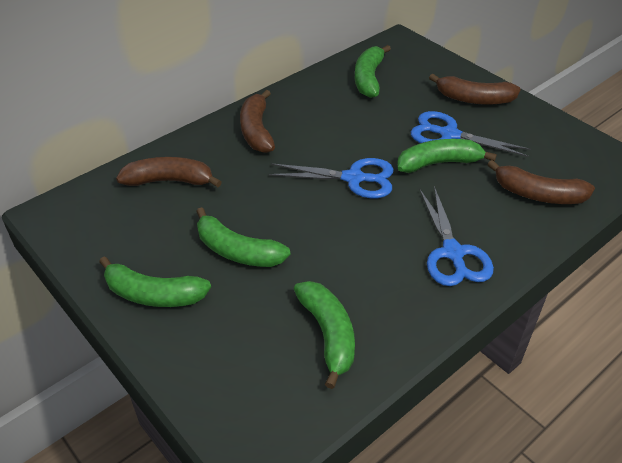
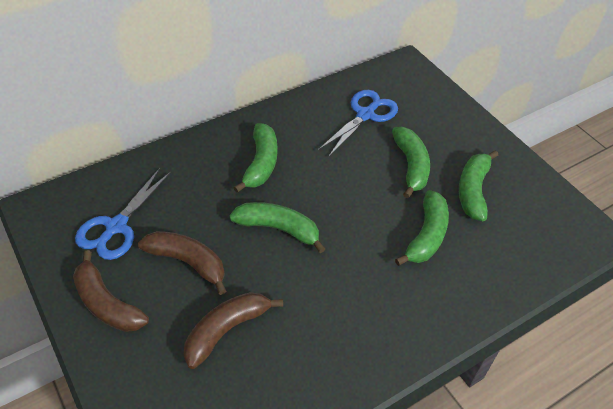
blue scissors: 3 -> 2
brown banana: 4 -> 3

